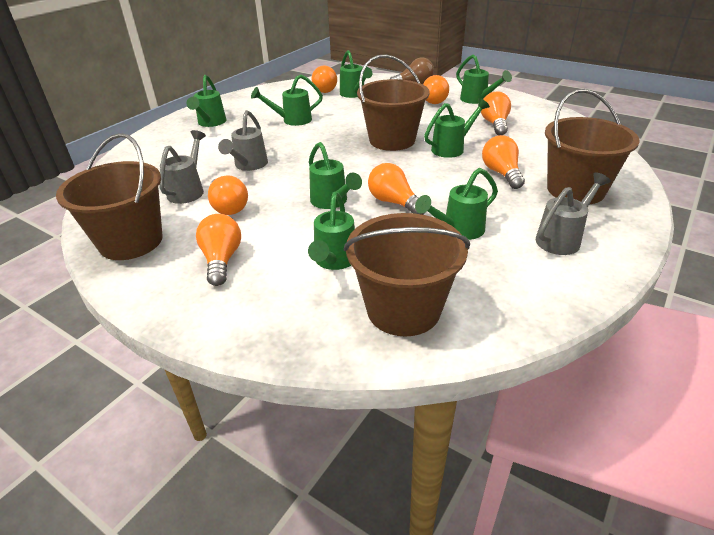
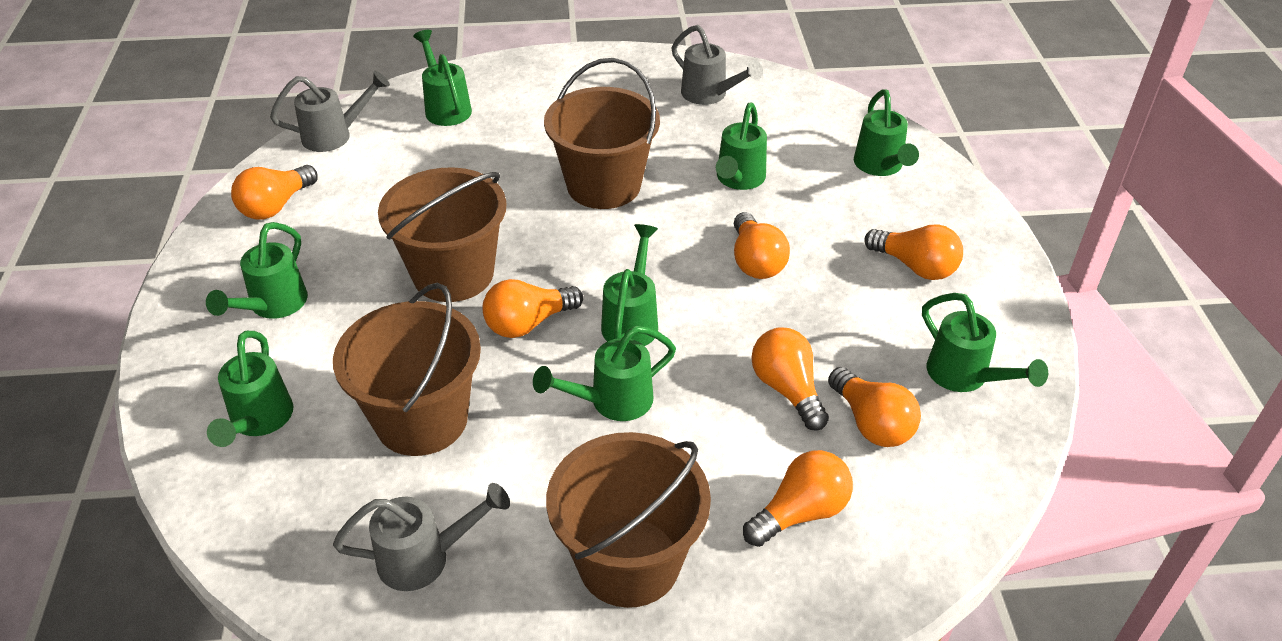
brown light bulb: 1 -> 0

